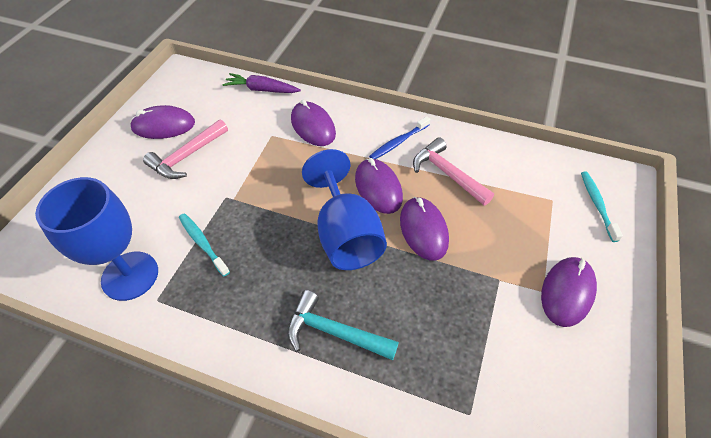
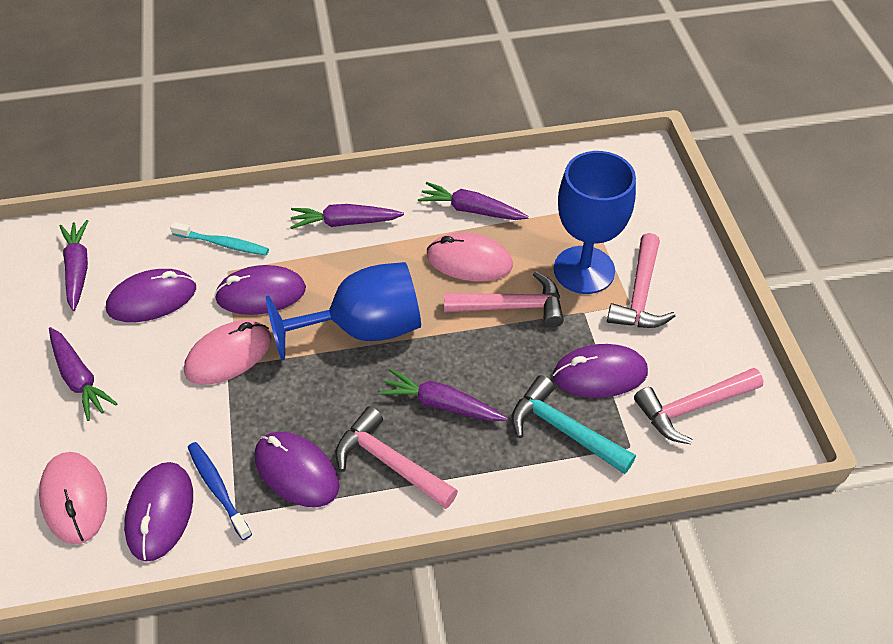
pink hammer: 2 -> 4
pink mouse: 0 -> 3
purple carrot: 1 -> 5
turquoise toothbrush: 2 -> 1

